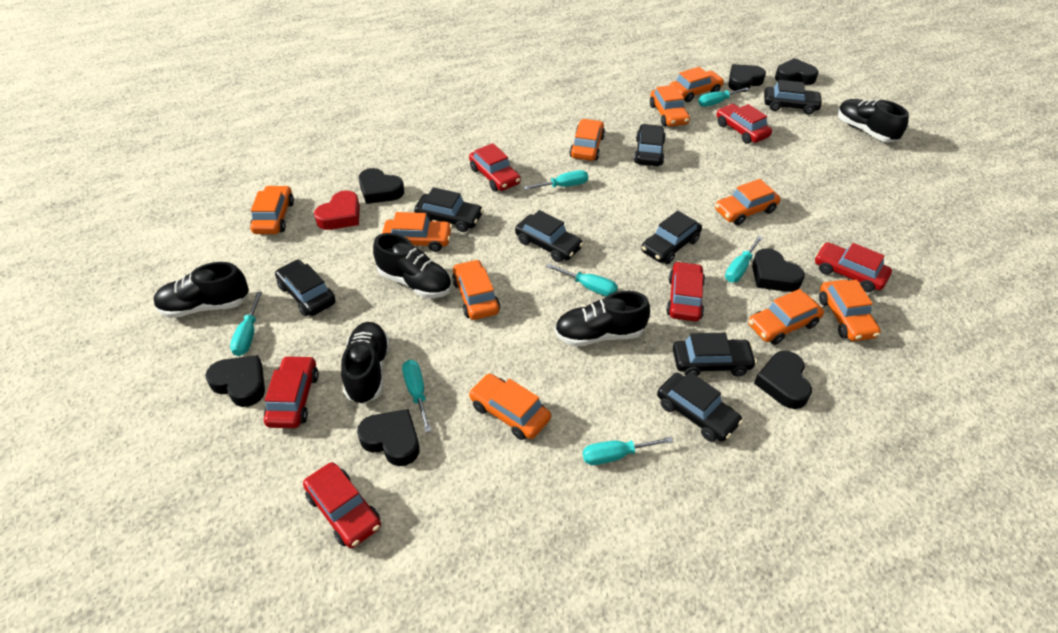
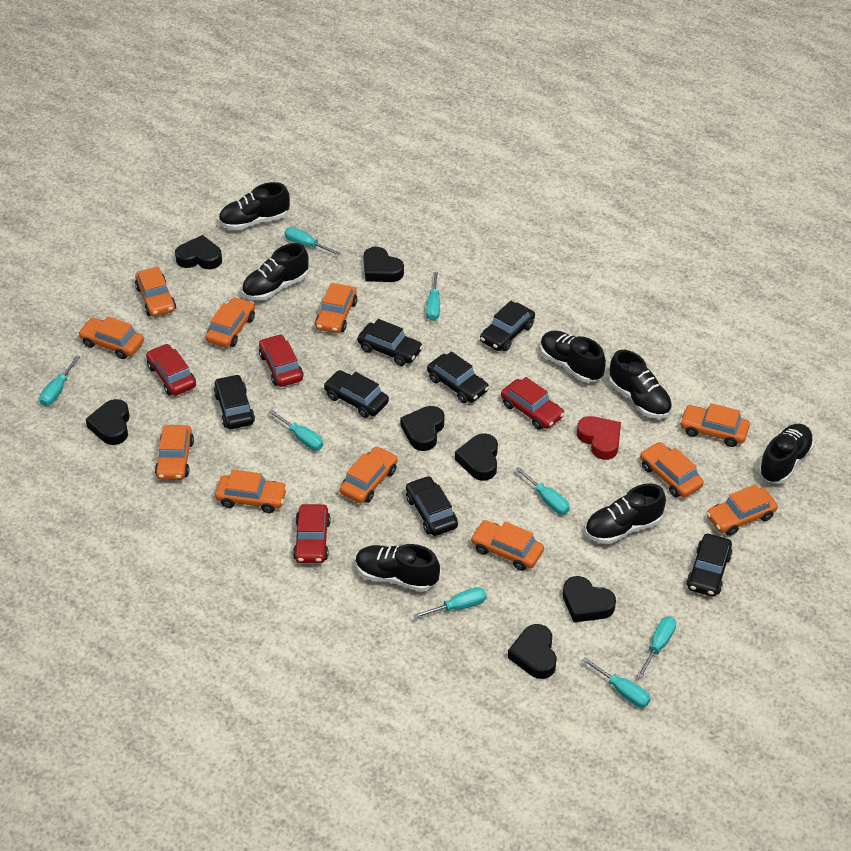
black car: 8 -> 7
black shoe: 5 -> 7
orange car: 10 -> 11
red car: 6 -> 4
turquoise screwdriver: 7 -> 8

